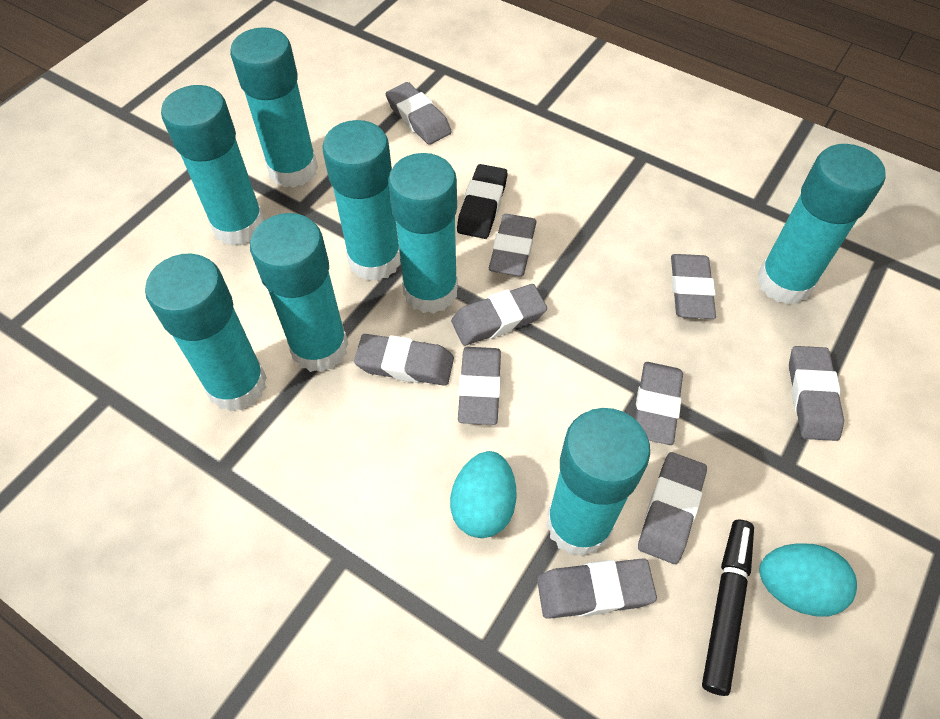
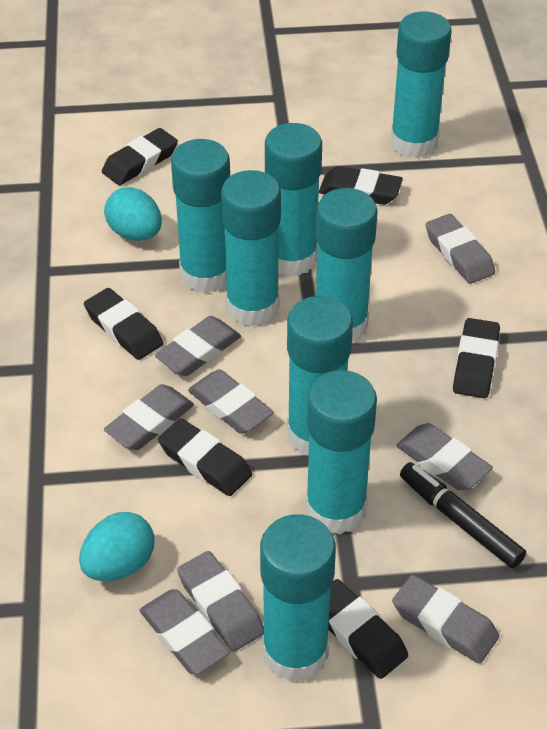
black eraser: 1 -> 6
grey eraser: 10 -> 8

